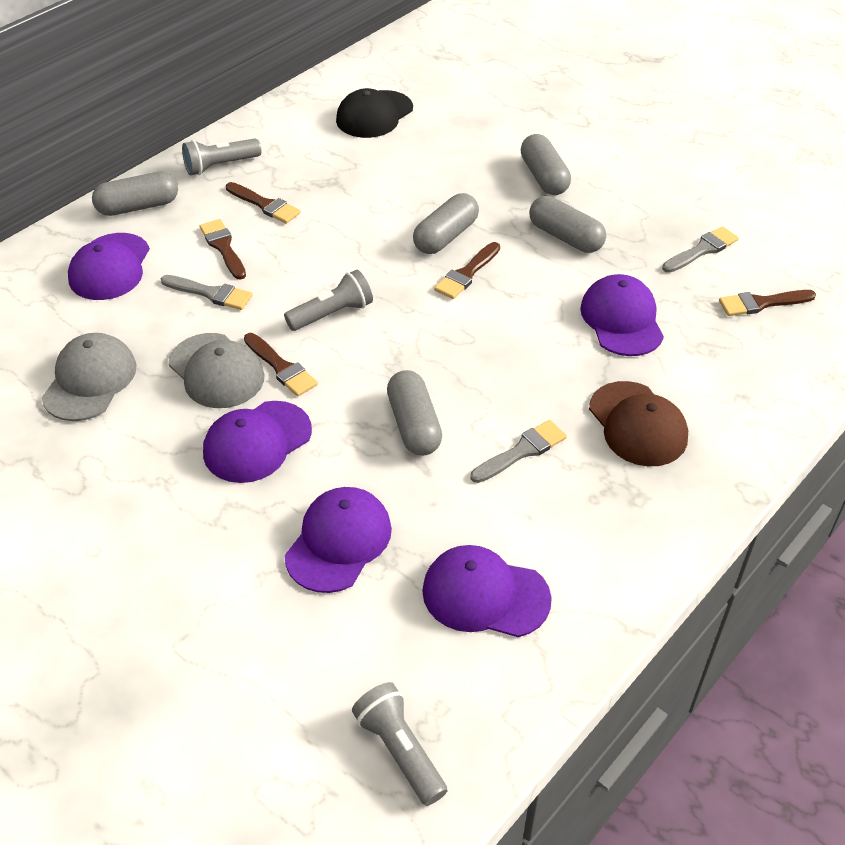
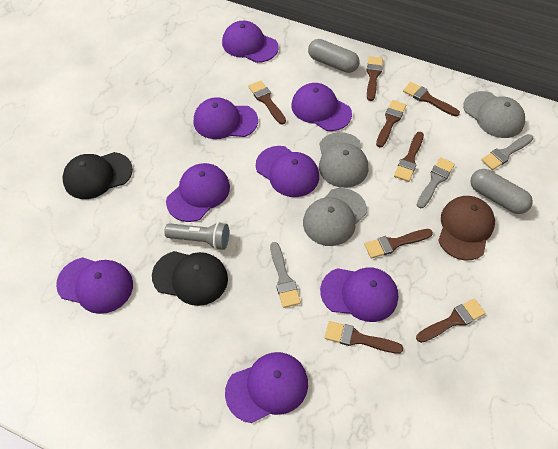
black cap: 1 -> 2
brown brush: 5 -> 8
grey cap: 2 -> 3
grey capsule: 5 -> 2
grey flashlight: 3 -> 1
purple cap: 5 -> 8

